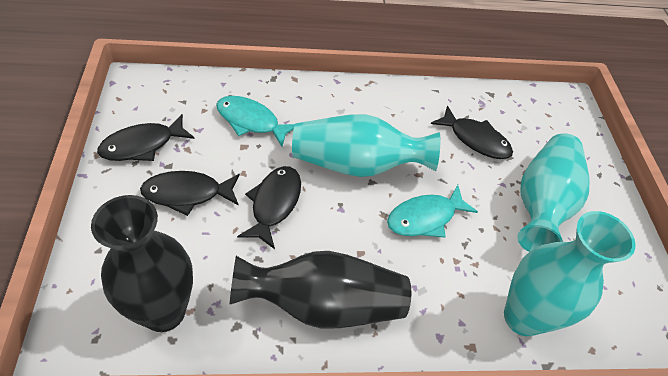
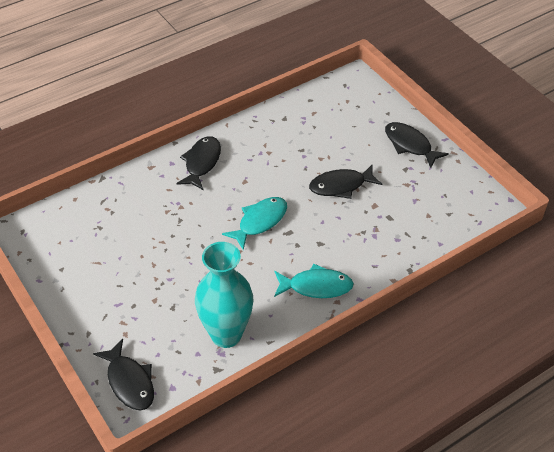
black vase: 2 -> 0
turquoise vase: 3 -> 1

